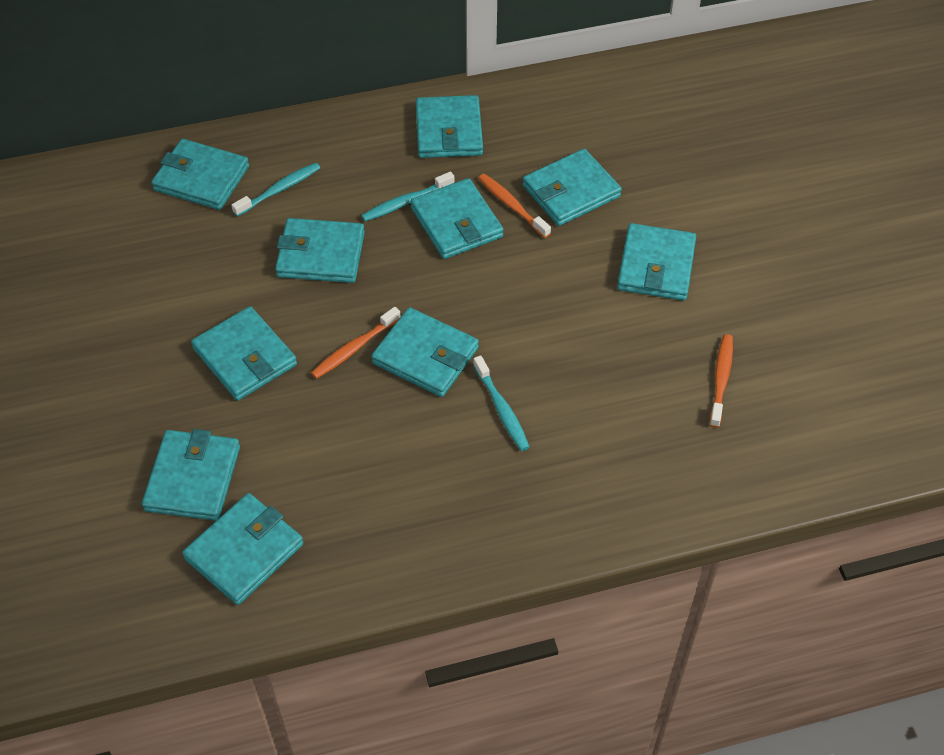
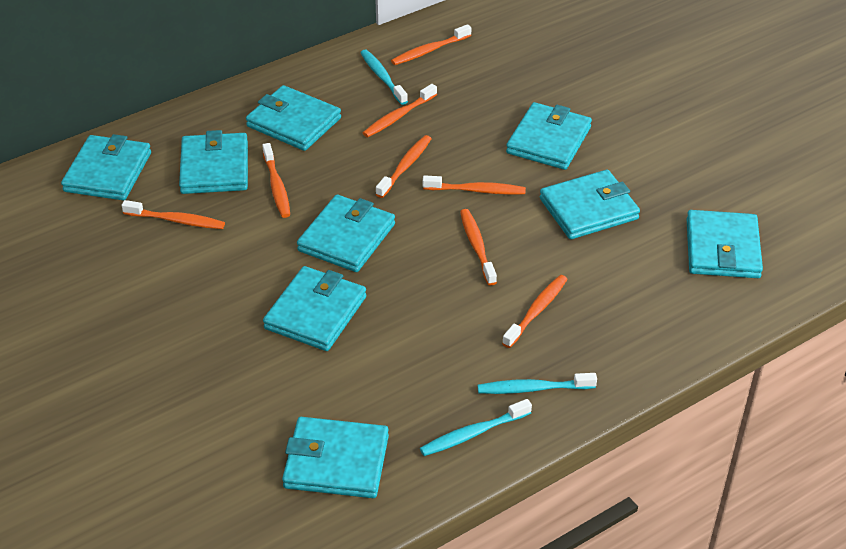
orange toothbrush: 3 -> 8
turquoise wallet: 10 -> 9

